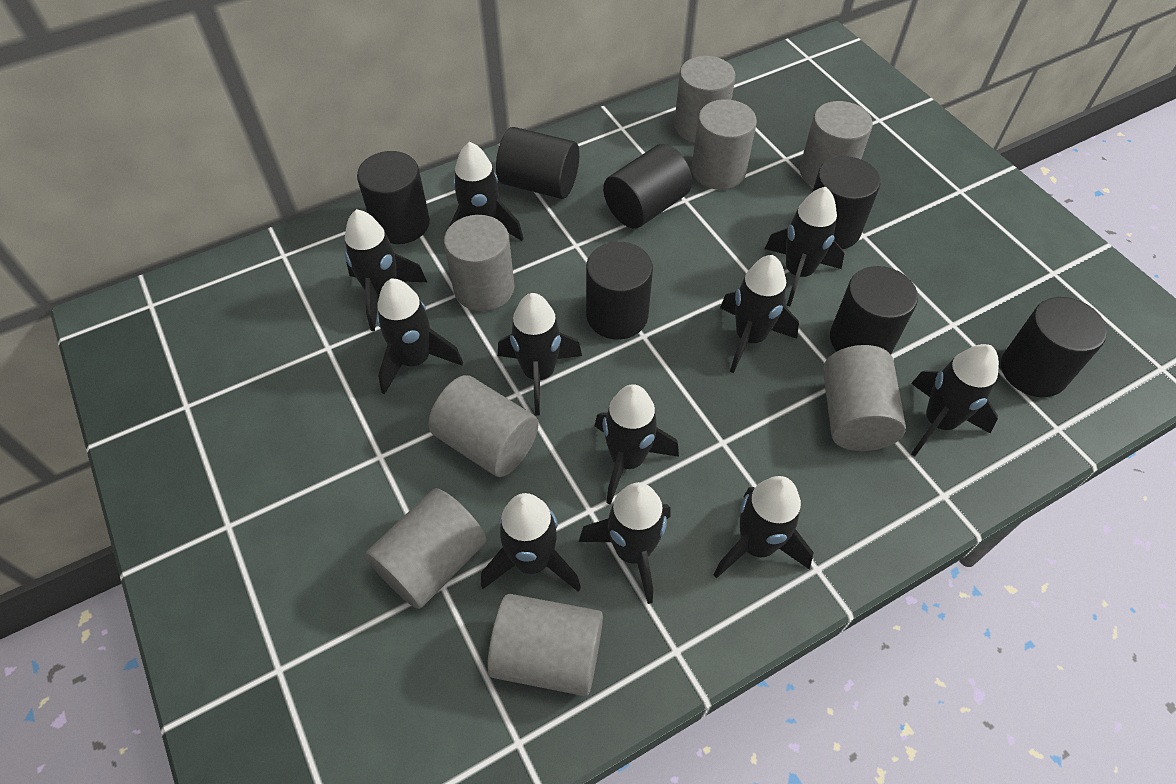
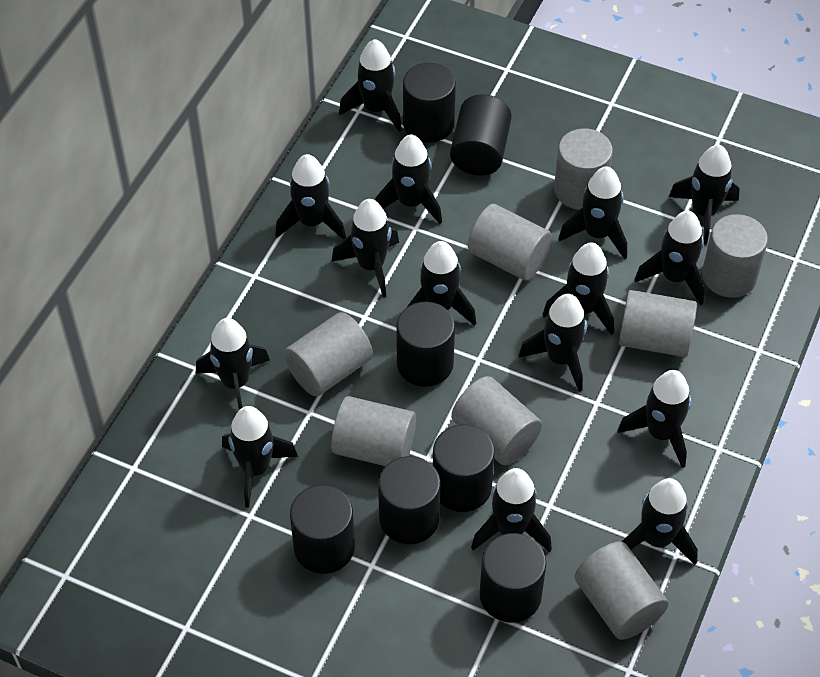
black rocket: 11 -> 15

